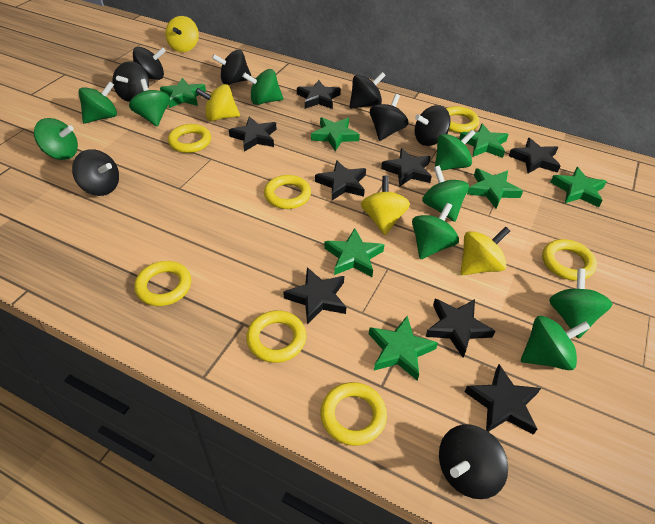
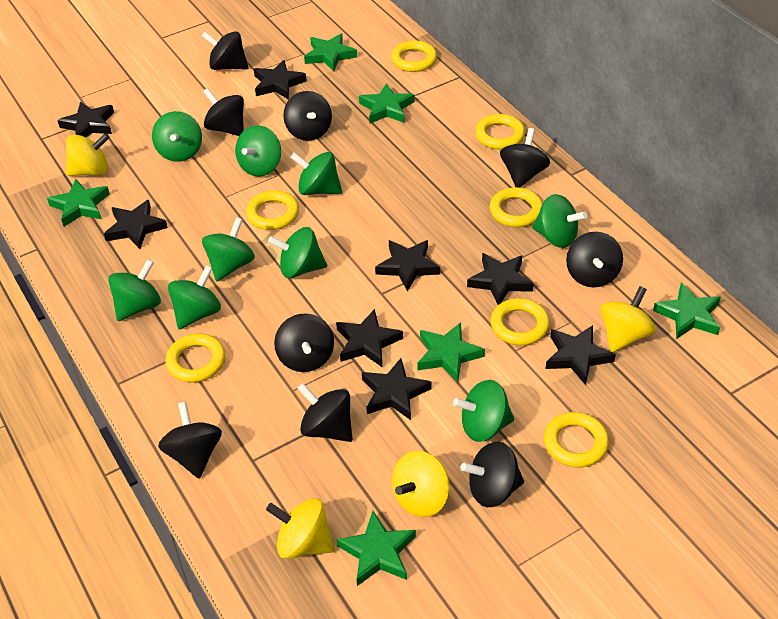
black spinning top: 8 -> 9
green star: 7 -> 6

